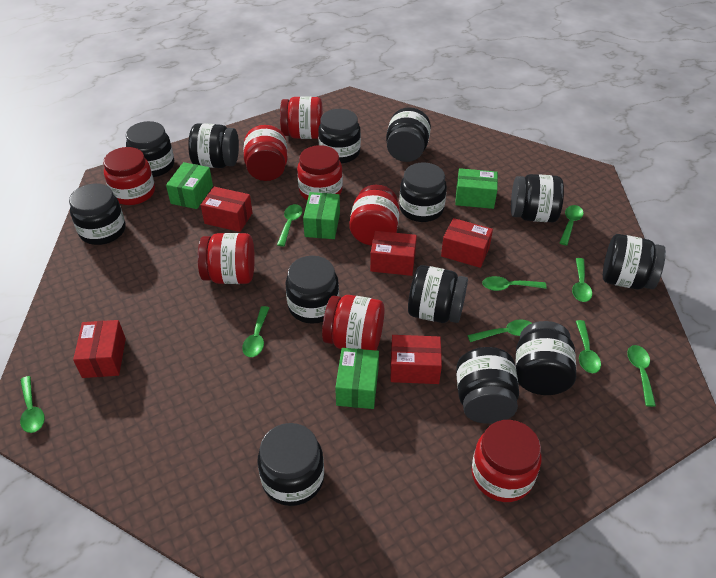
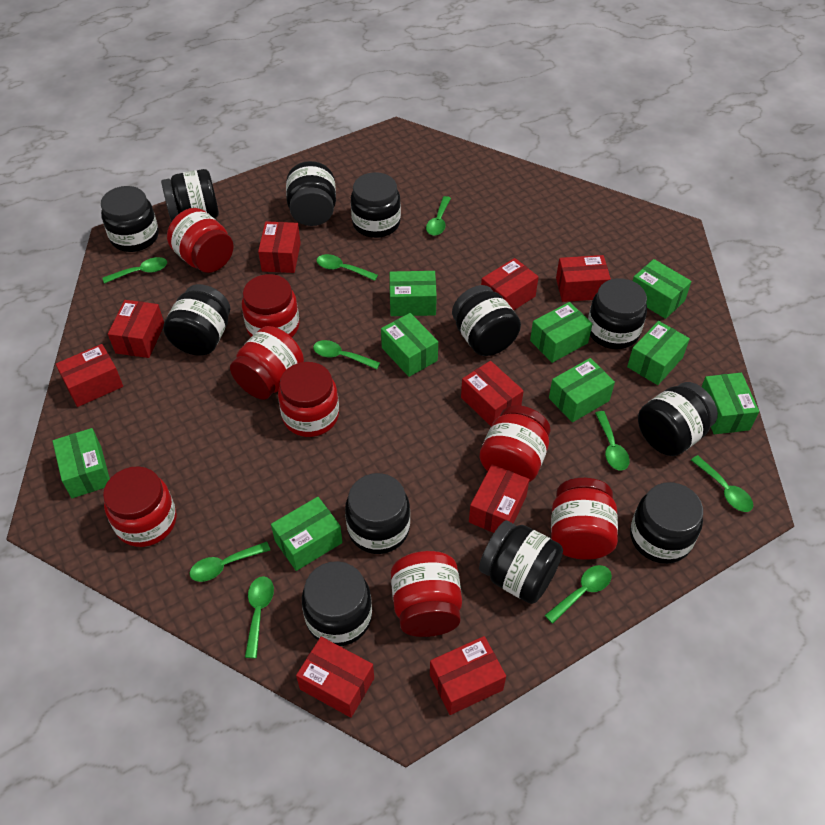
black jar: 13 -> 12
green box: 4 -> 9
red box: 5 -> 9

